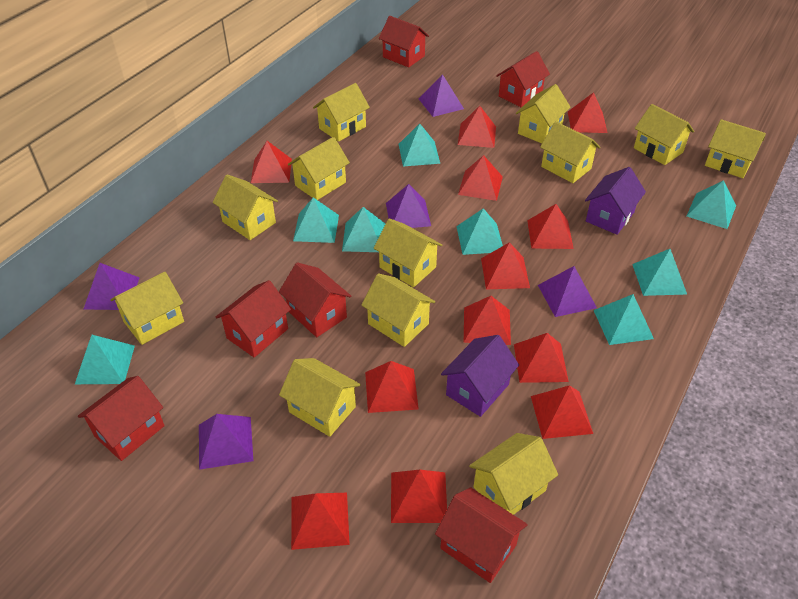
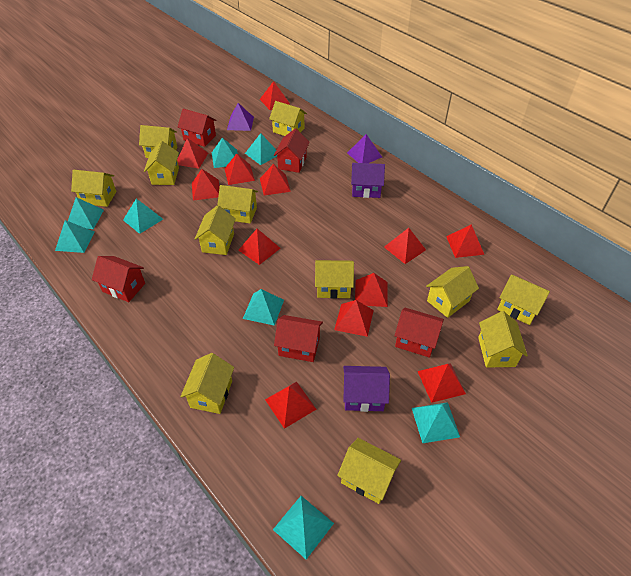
purple pyramid: 5 -> 2
red house: 6 -> 5

